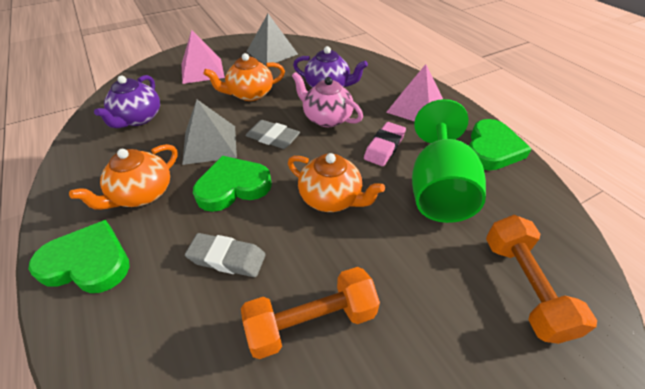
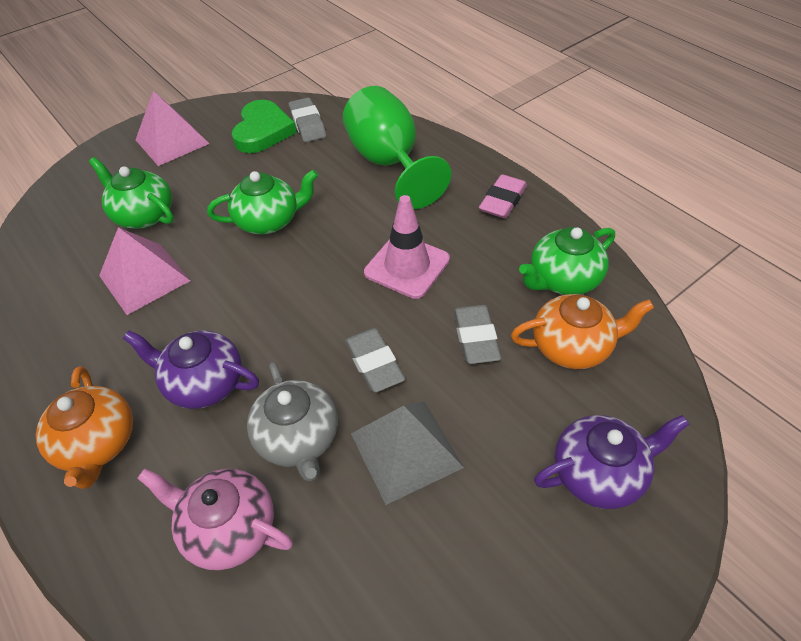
green heart: 3 -> 1
green teapot: 0 -> 3
grey eraser: 2 -> 3
grey pyramid: 2 -> 1
grey teapot: 0 -> 1
orange dumbbell: 2 -> 0
orange teapot: 3 -> 2
pink traffic cone: 0 -> 1

